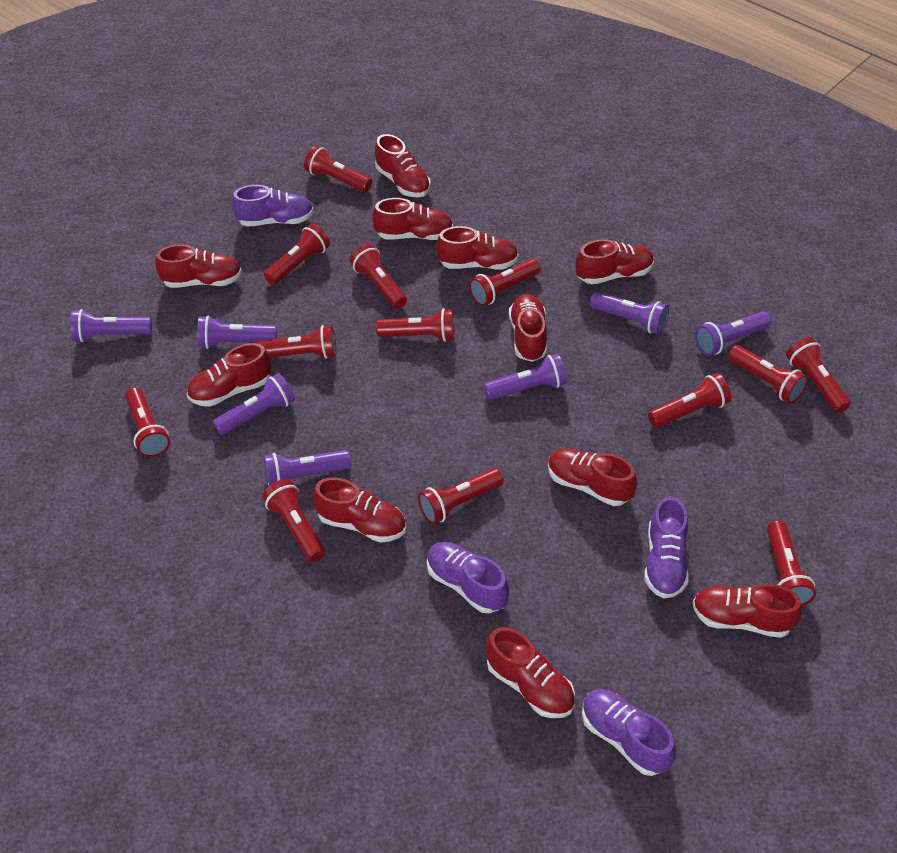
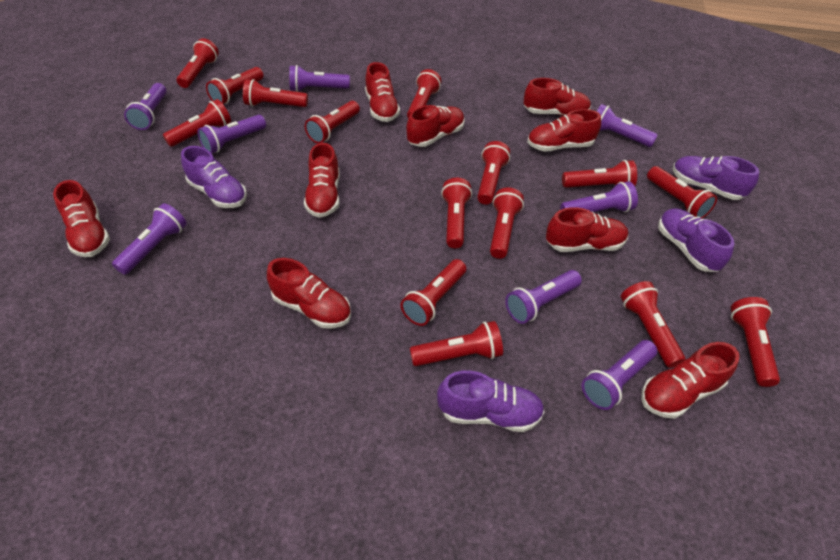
purple flashlight: 7 -> 8
red flashlight: 13 -> 15
red shoe: 11 -> 9

